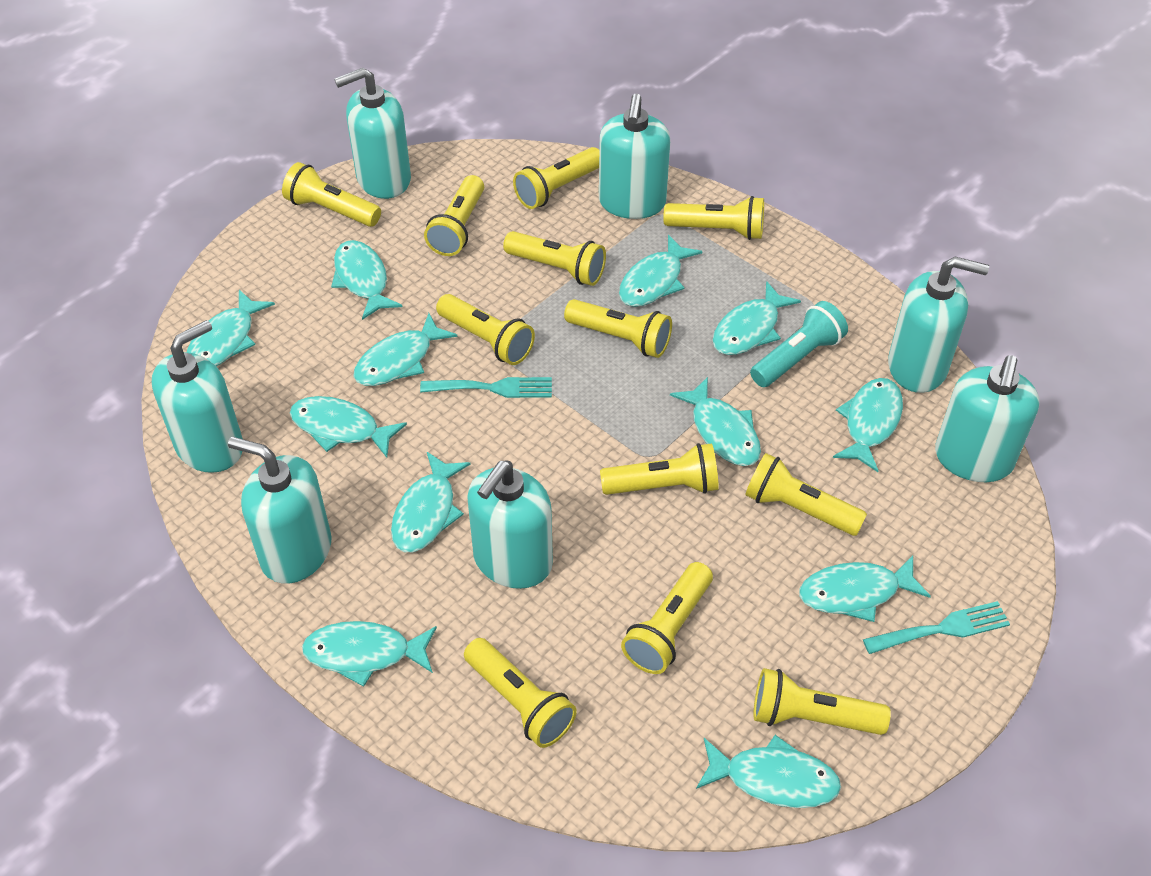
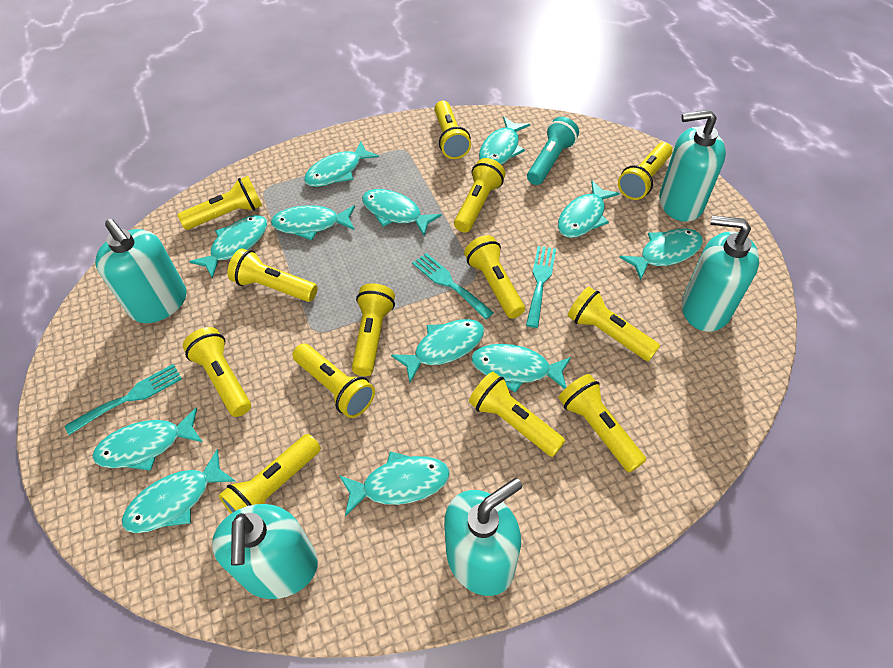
turquoise fork: 2 -> 3
turquoise soap dispenser: 7 -> 5
yellow flashlight: 12 -> 13

